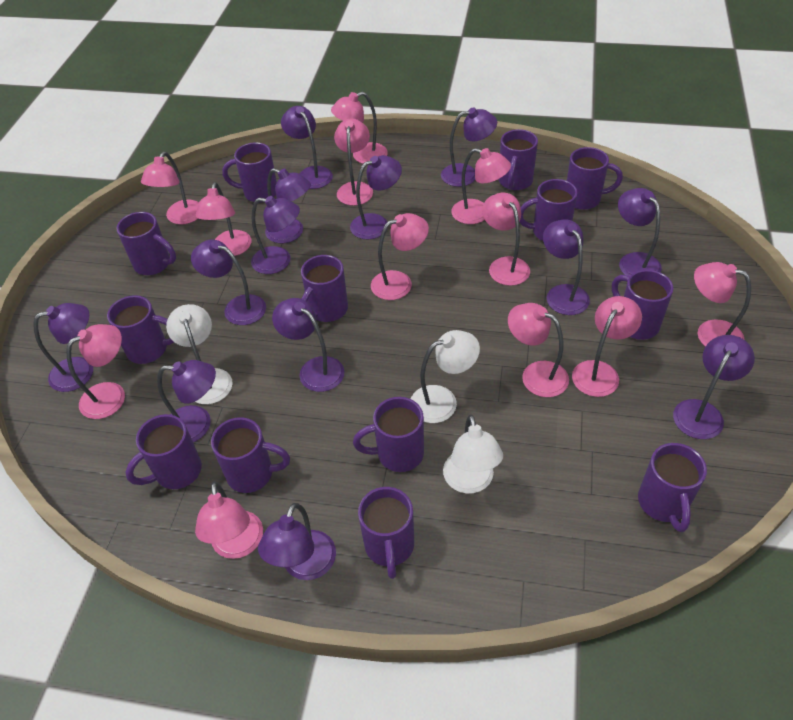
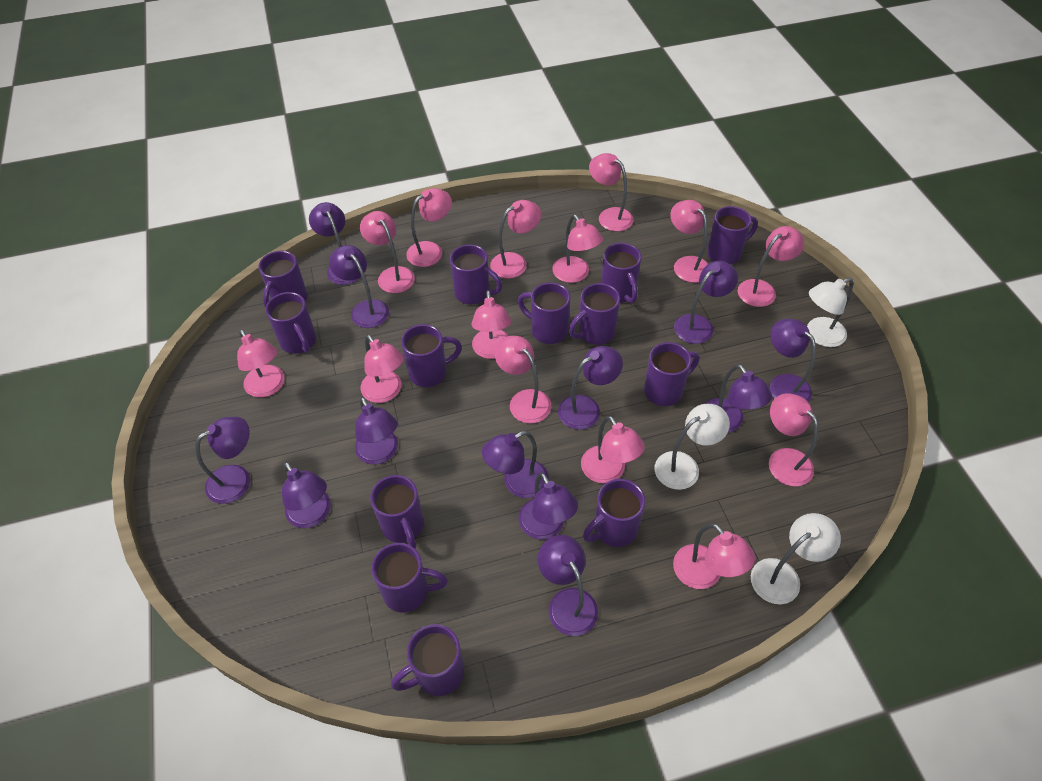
pink lamp: 12 -> 14
purple lamp: 13 -> 12

